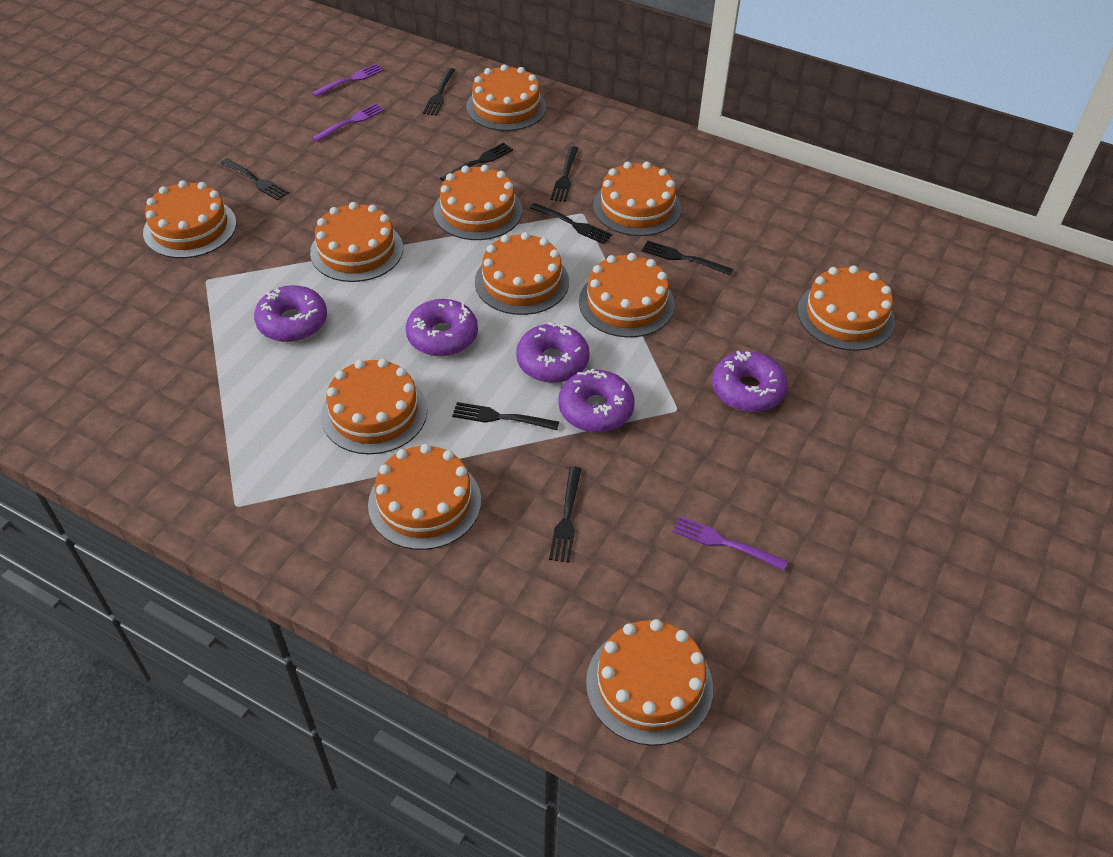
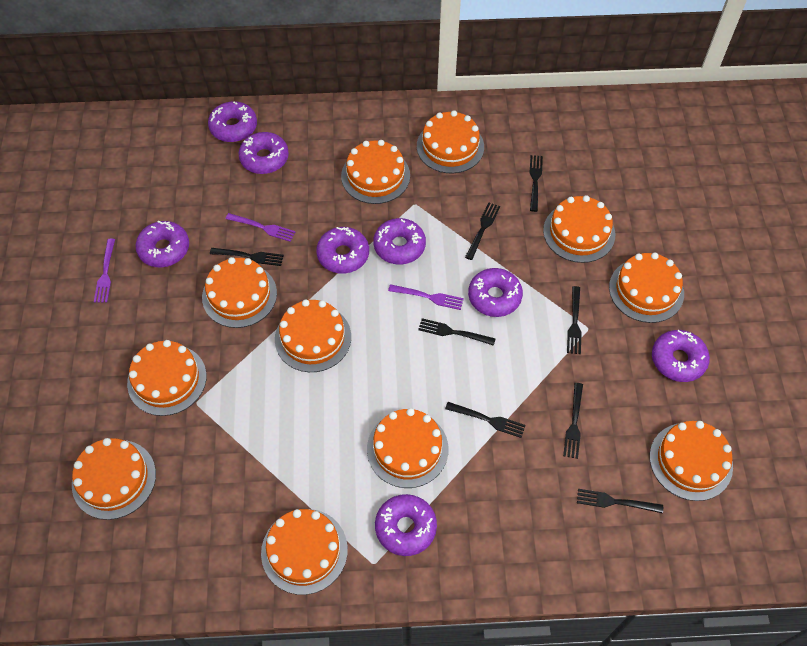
purple donut: 5 -> 8

